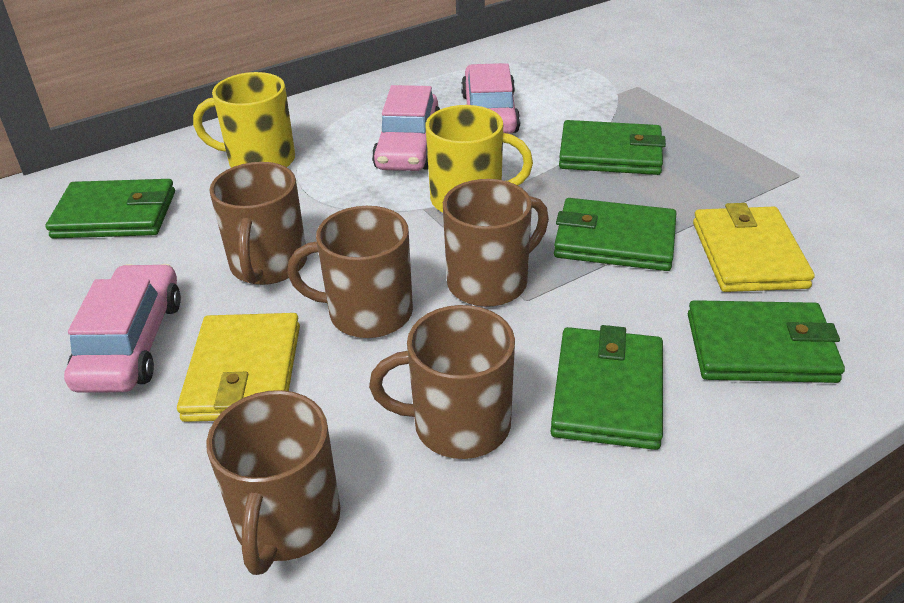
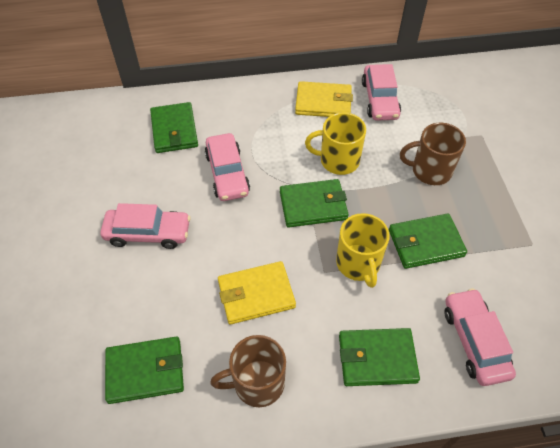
brown mug: 5 -> 2
pink car: 3 -> 4

